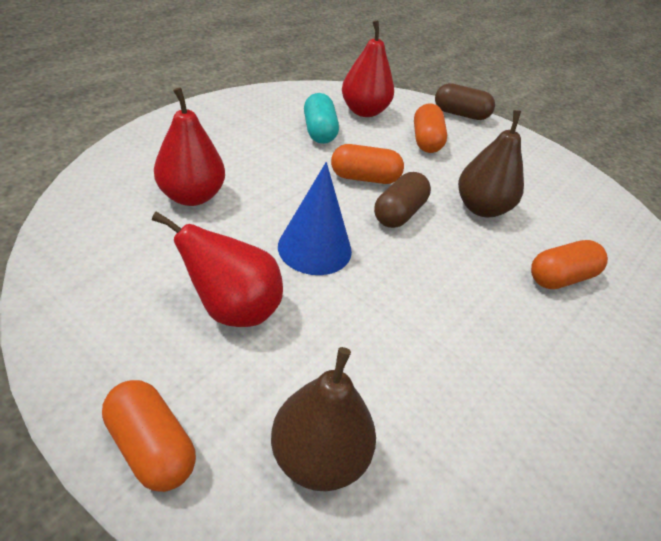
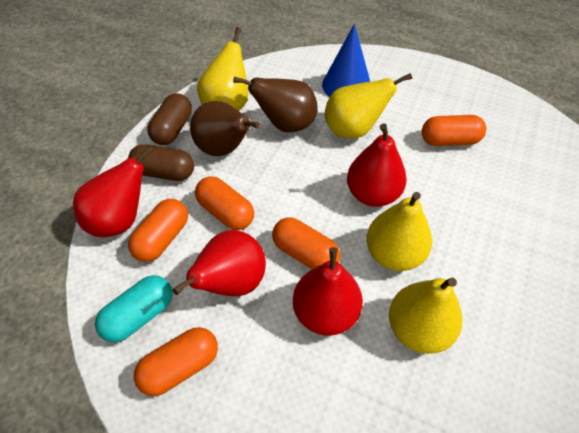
orange capsule: 4 -> 5
red pear: 3 -> 4
yellow pear: 0 -> 4

